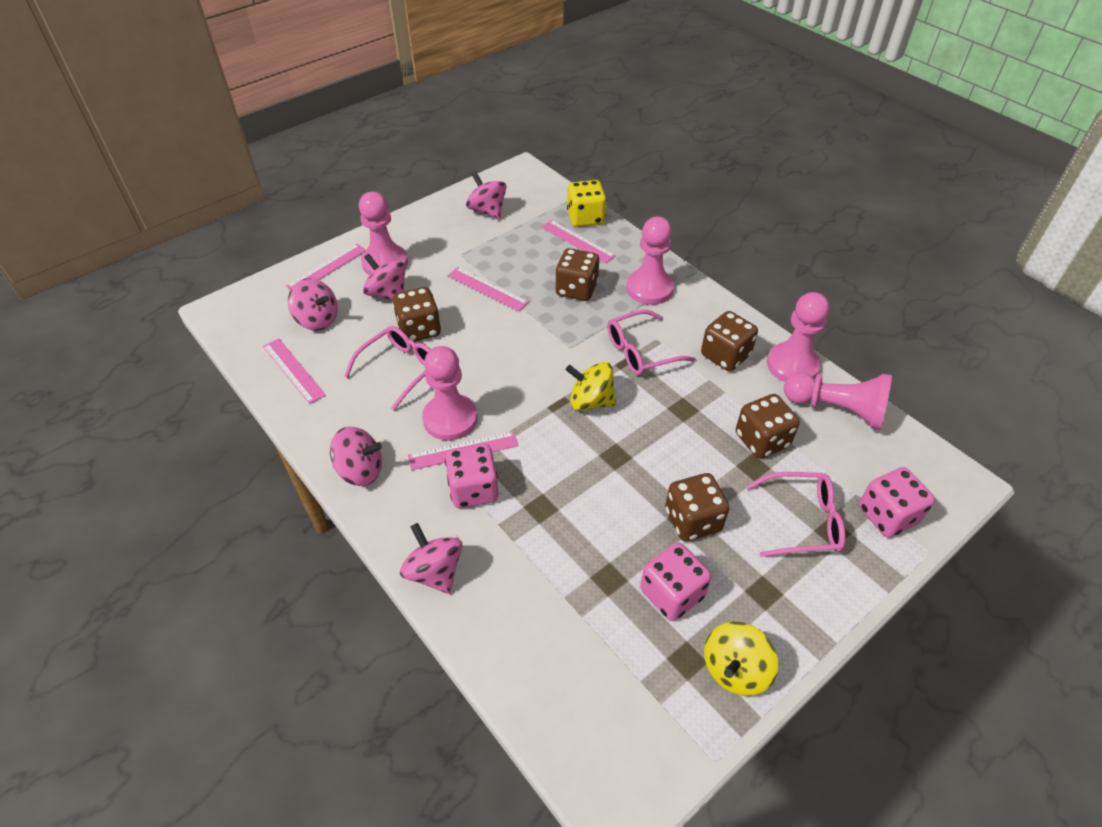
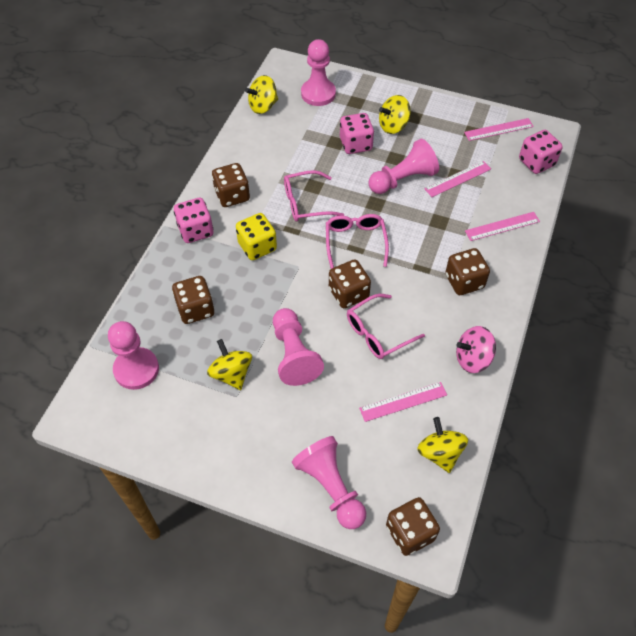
pink ruler: 5 -> 4
pink spinning top: 5 -> 1
yellow spinning top: 2 -> 4

